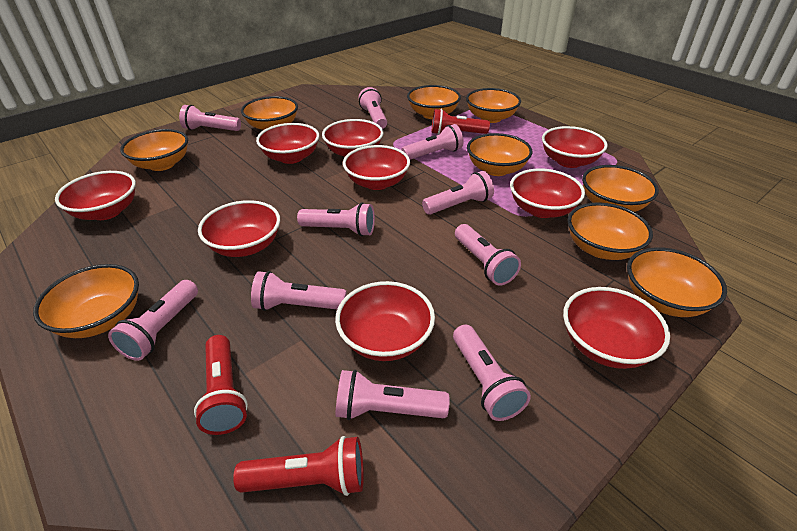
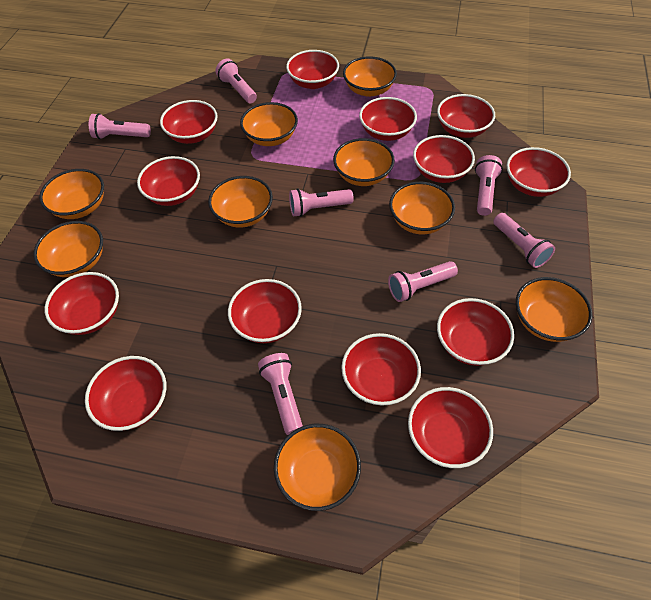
pink flashlight: 10 -> 7
red bowl: 9 -> 13
red flashlight: 3 -> 0

